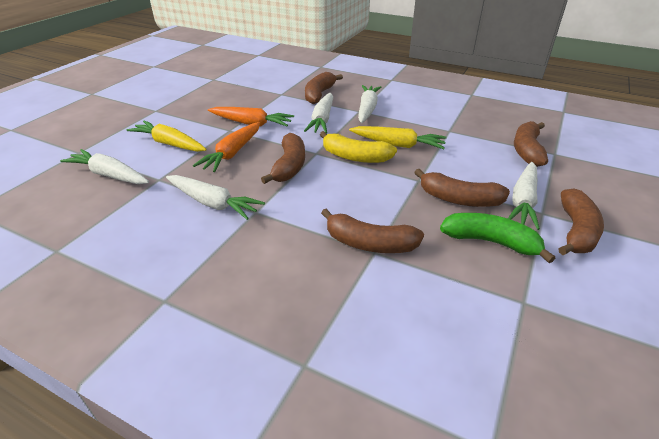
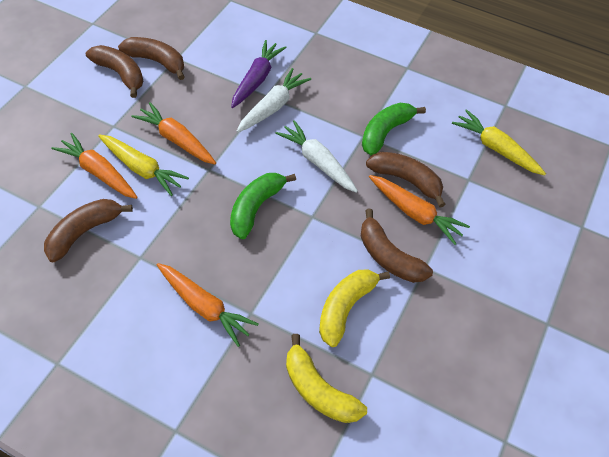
brown banana: 6 -> 5
green banana: 1 -> 2
orange carrot: 2 -> 4
purple carrot: 0 -> 1
white carrot: 5 -> 2
yellow banana: 1 -> 2

